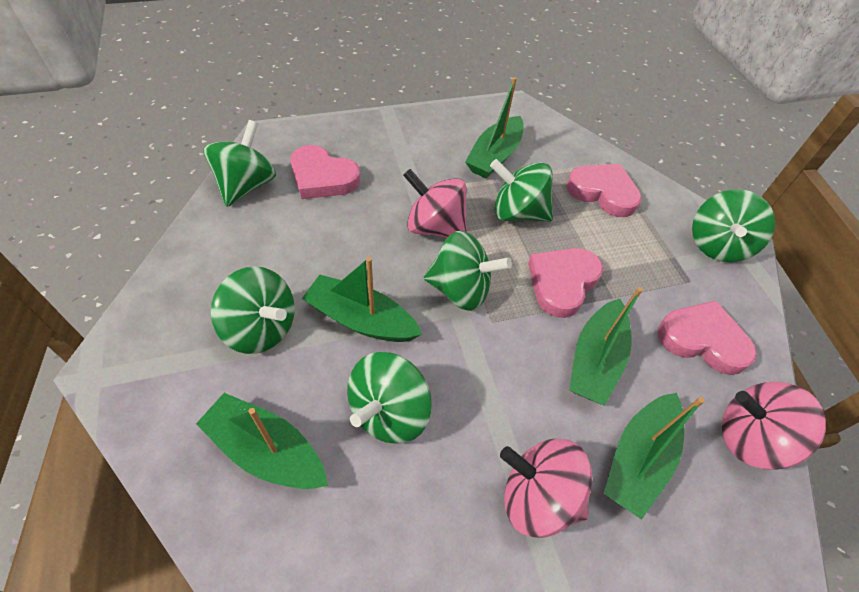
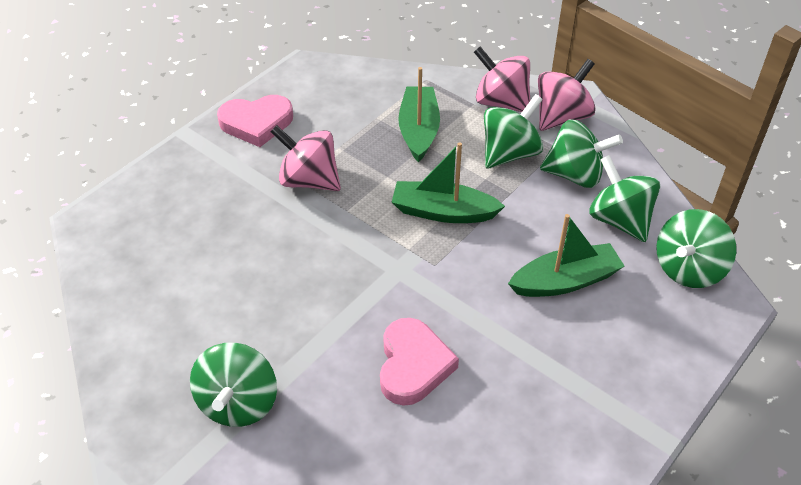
green boat: 5 -> 3
green spinning top: 6 -> 5
pink heart: 4 -> 2

